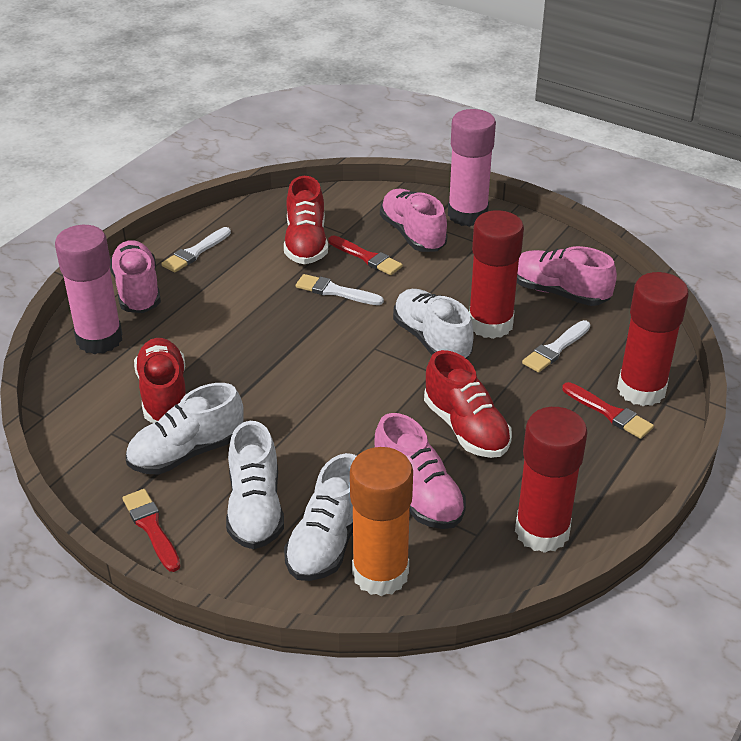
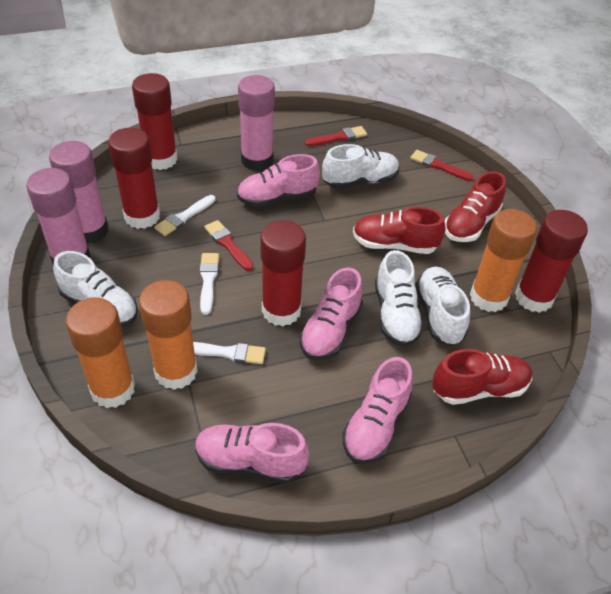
orange glue stick: 1 -> 3
pink glue stick: 2 -> 3
red glue stick: 3 -> 4

